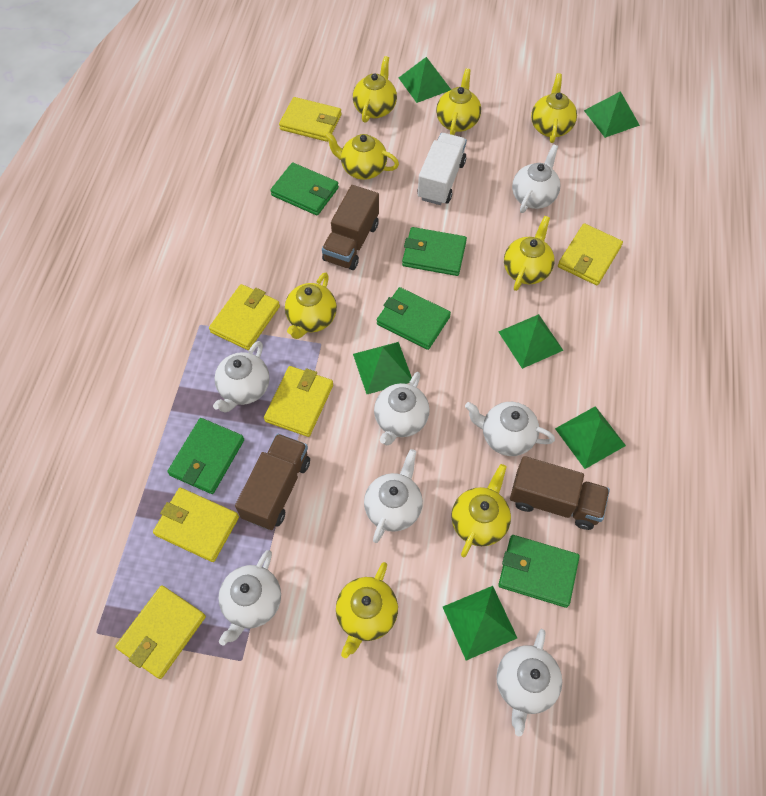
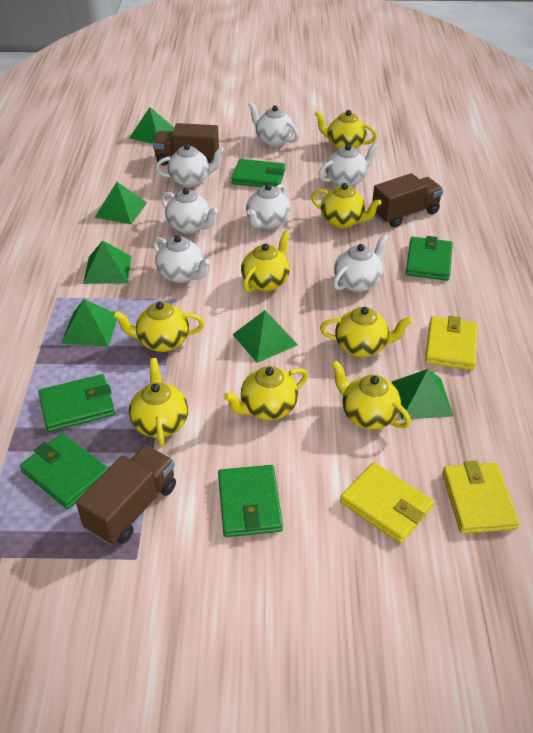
white truck: 1 -> 0
yellow wallet: 6 -> 3

